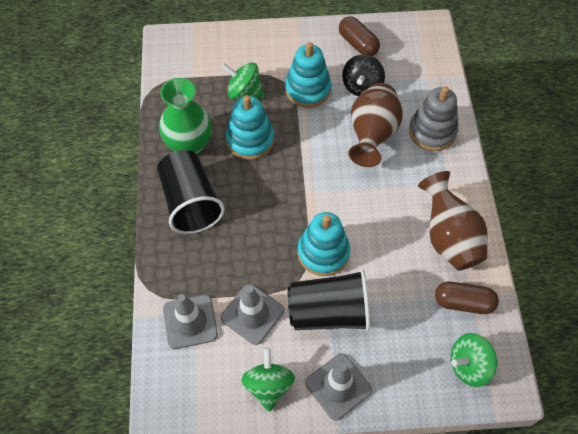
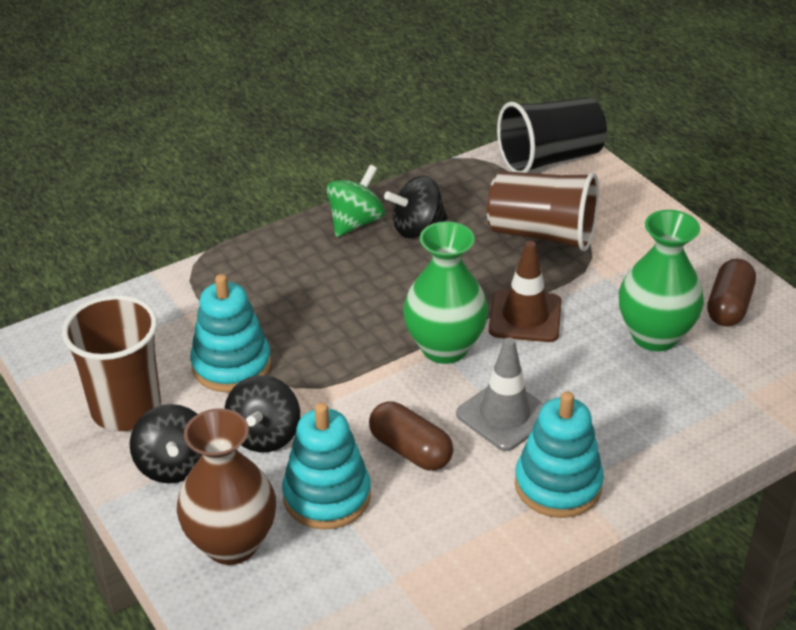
black cup: 2 -> 1
black spinning top: 1 -> 3
brown cup: 0 -> 2
brown traffic cone: 0 -> 1
brown vase: 2 -> 1
green spinning top: 3 -> 1
green vase: 1 -> 2
grey stacking toy: 1 -> 0
grey traffic cone: 3 -> 1

